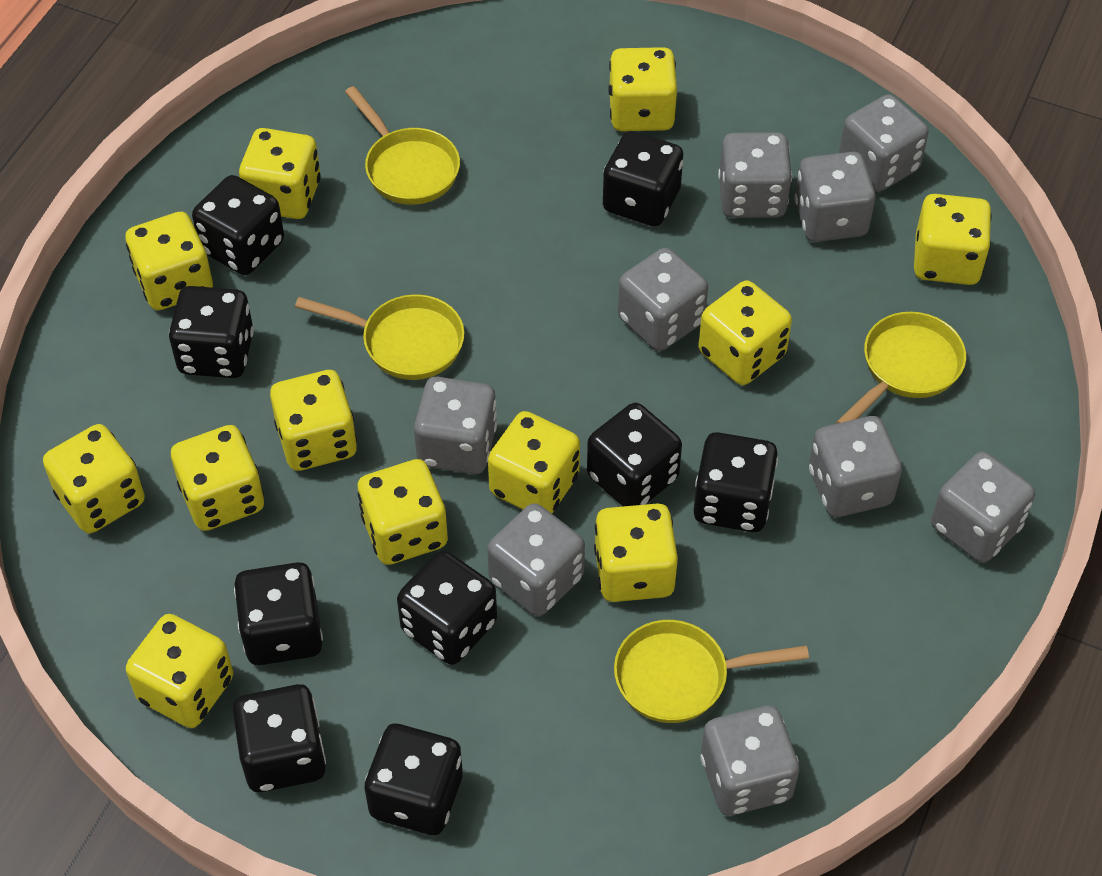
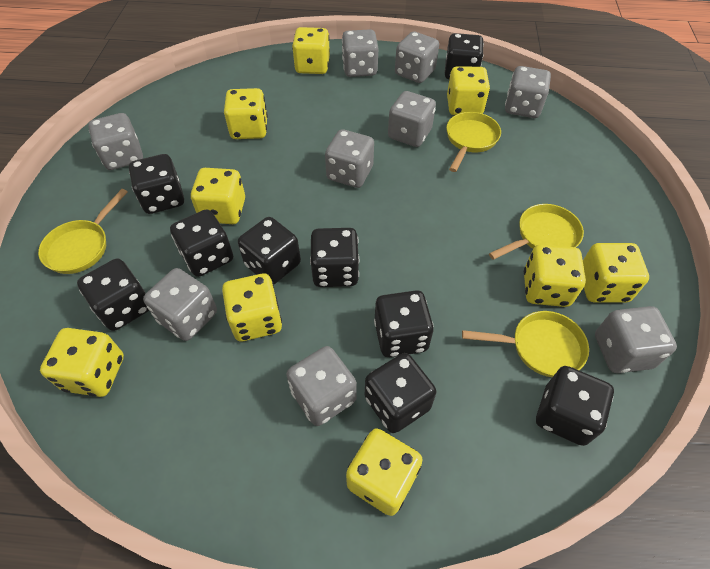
yellow dice: 12 -> 9

